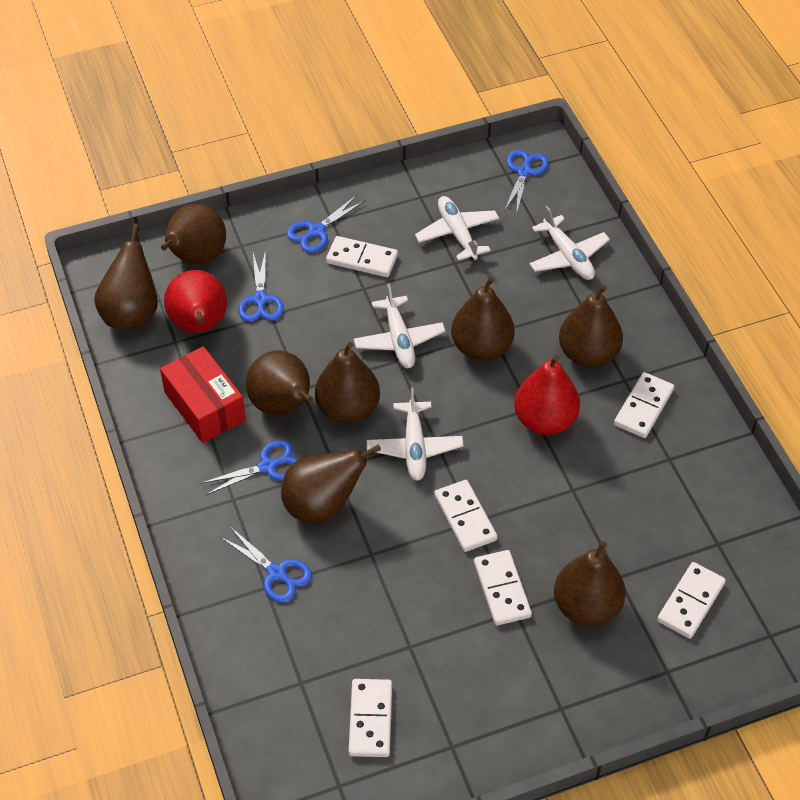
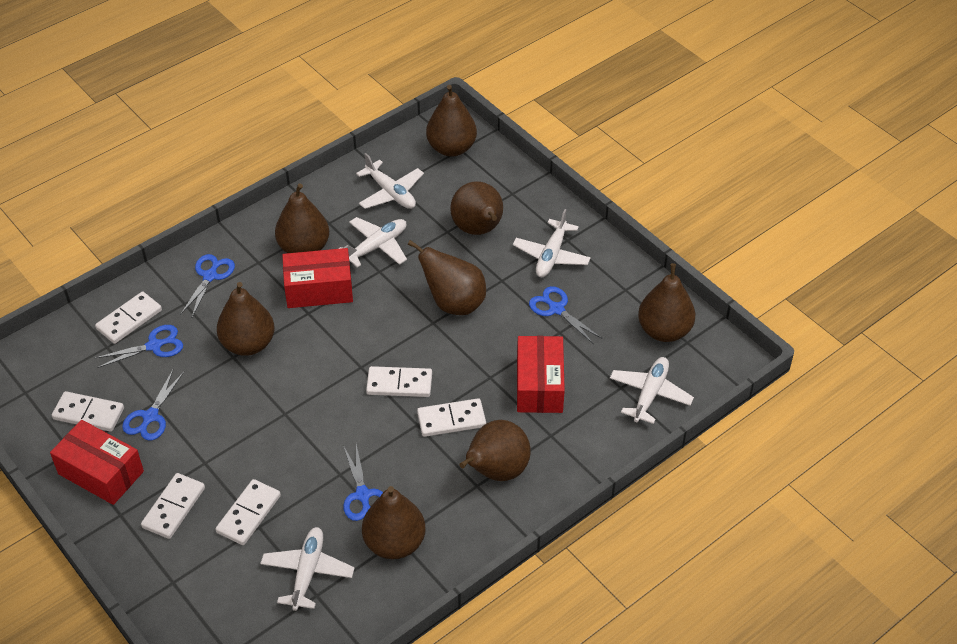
red box: 1 -> 3
red pear: 2 -> 0
white plane: 4 -> 5

